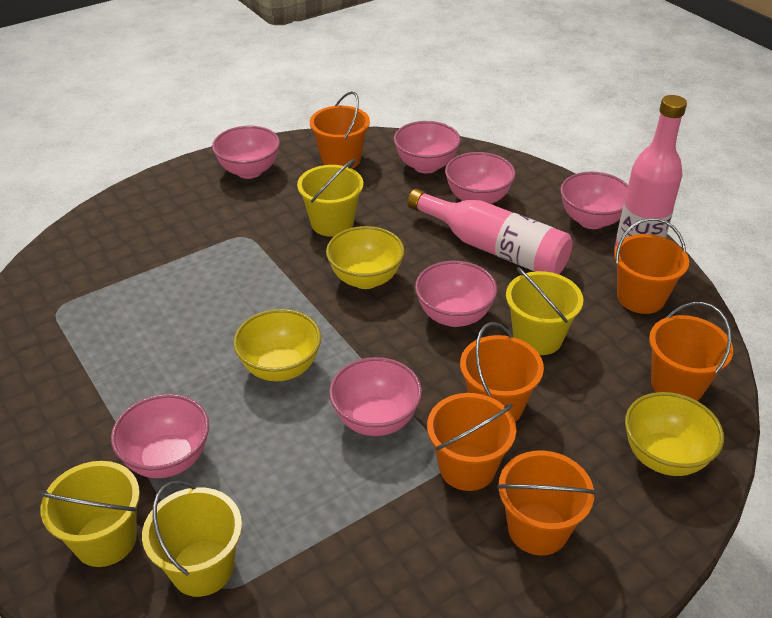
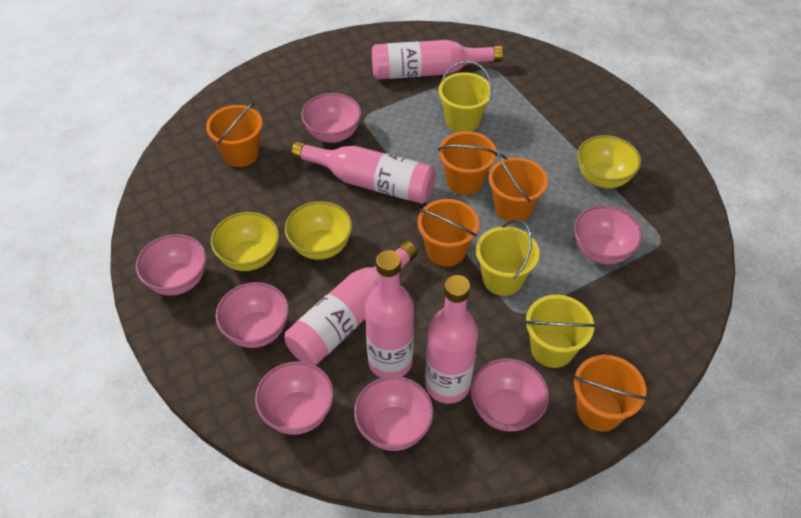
orange bucket: 6 -> 5
pink bottle: 2 -> 5
yellow bucket: 4 -> 3

